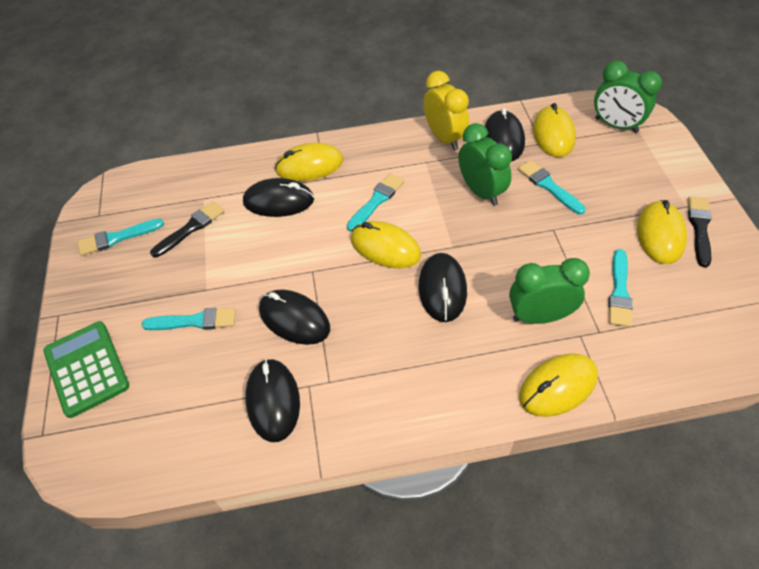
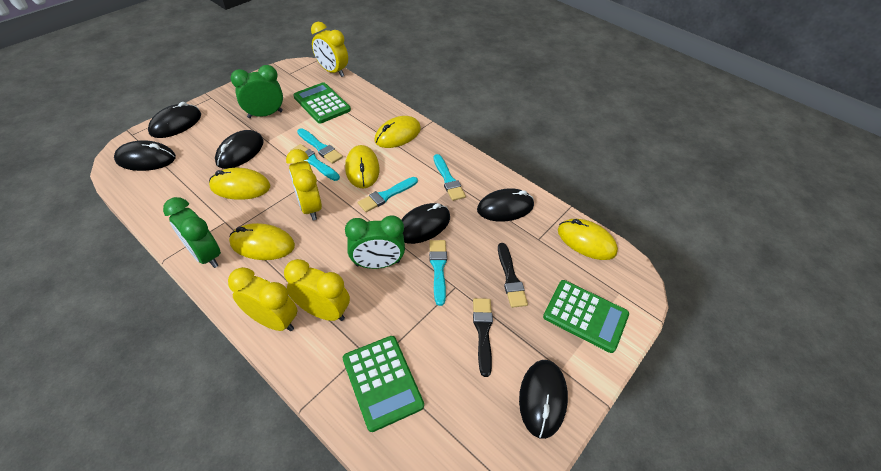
black mouse: 5 -> 6
green calculator: 1 -> 3
yellow clock: 1 -> 4

